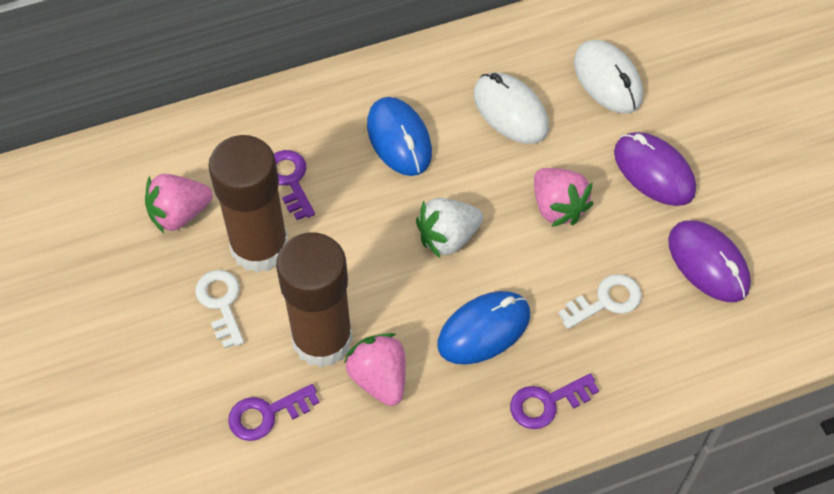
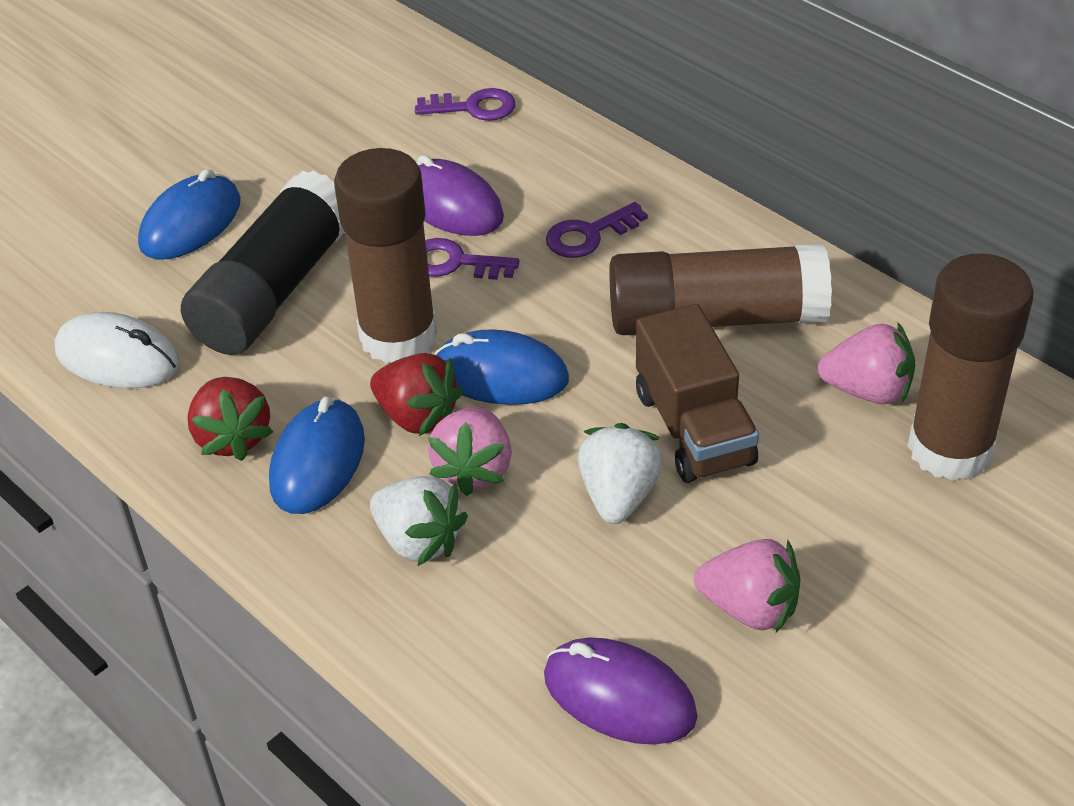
black glue stick: 0 -> 1
blue mouse: 2 -> 3
brown glue stick: 2 -> 3
brown truck: 0 -> 1
red strawberry: 0 -> 2
white key: 2 -> 0
white mouse: 2 -> 1
white strawberry: 1 -> 2

